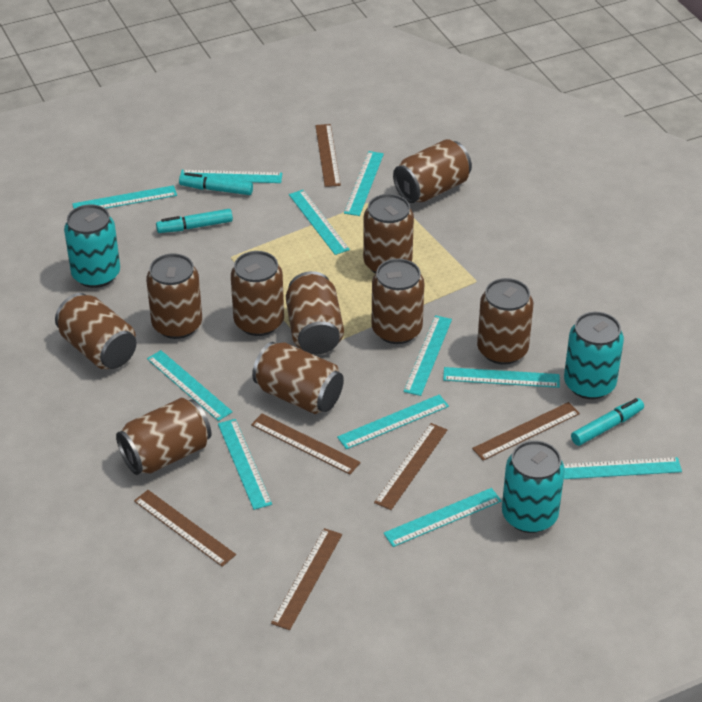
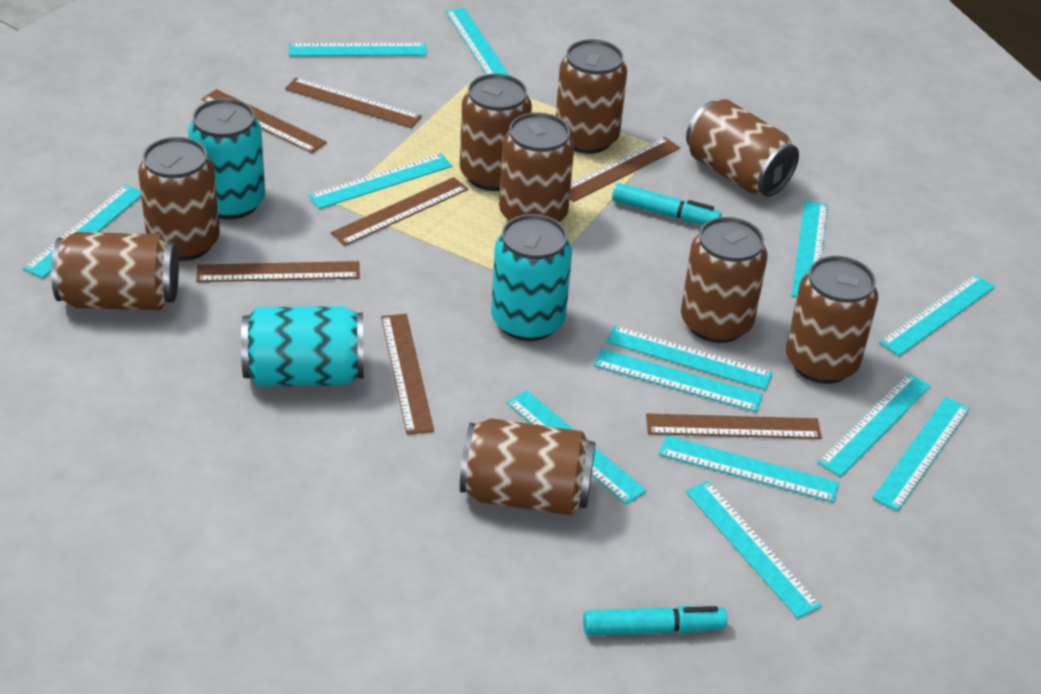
brown can: 10 -> 9
brown ruler: 6 -> 7
turquoise marker: 3 -> 2
turquoise ruler: 11 -> 13

